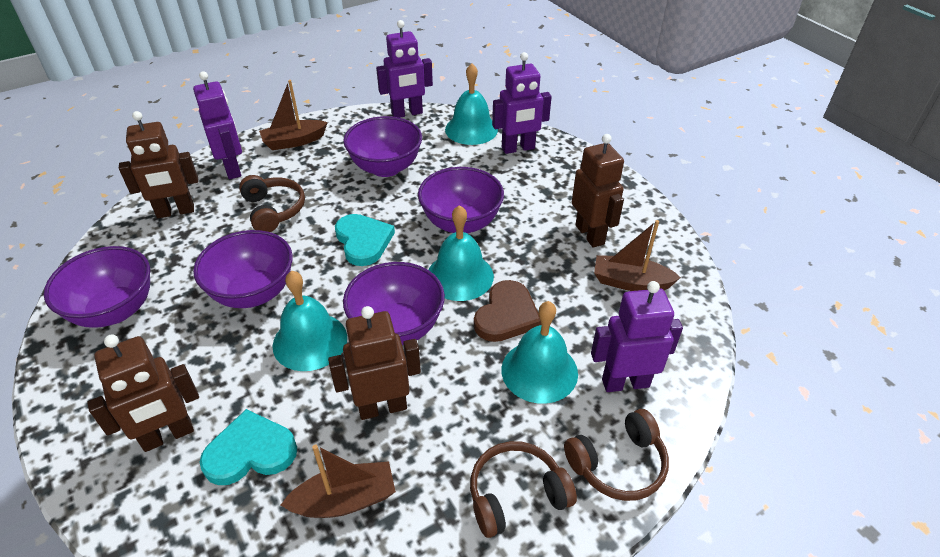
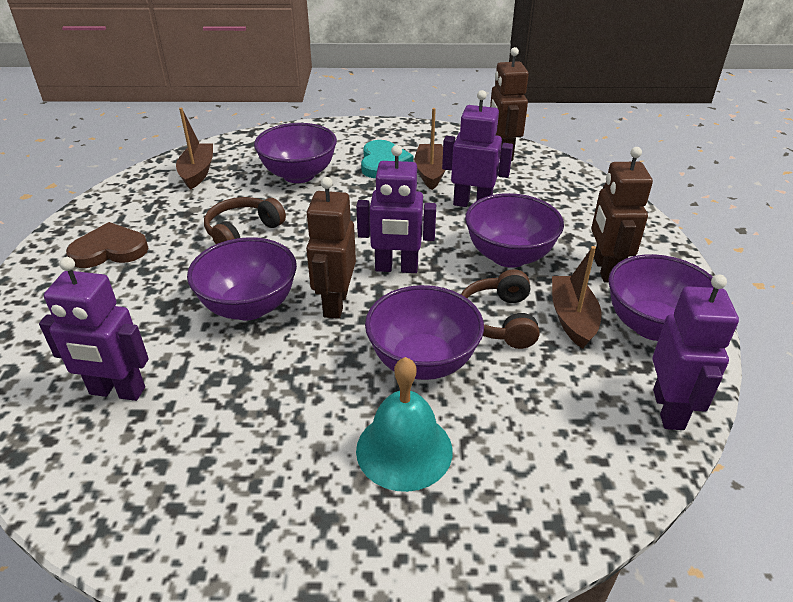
brown headphones: 3 -> 2
brown robot: 4 -> 3
turquoise bell: 4 -> 1
turquoise heart: 2 -> 1

